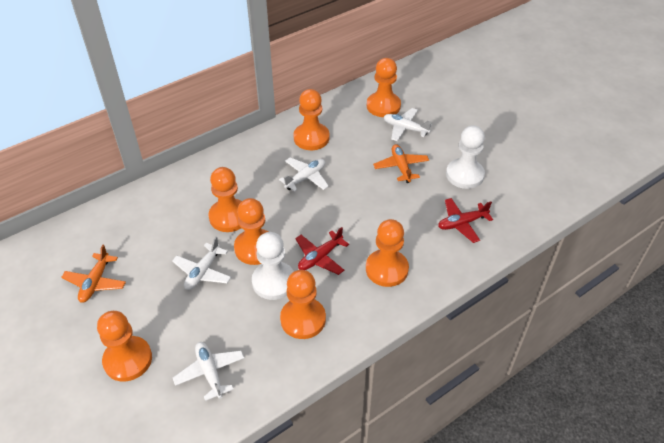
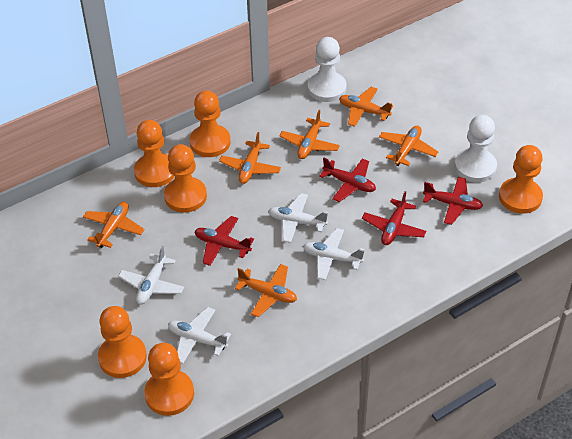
orange pawn: 7 -> 6
orange plane: 2 -> 6
red plane: 2 -> 4

